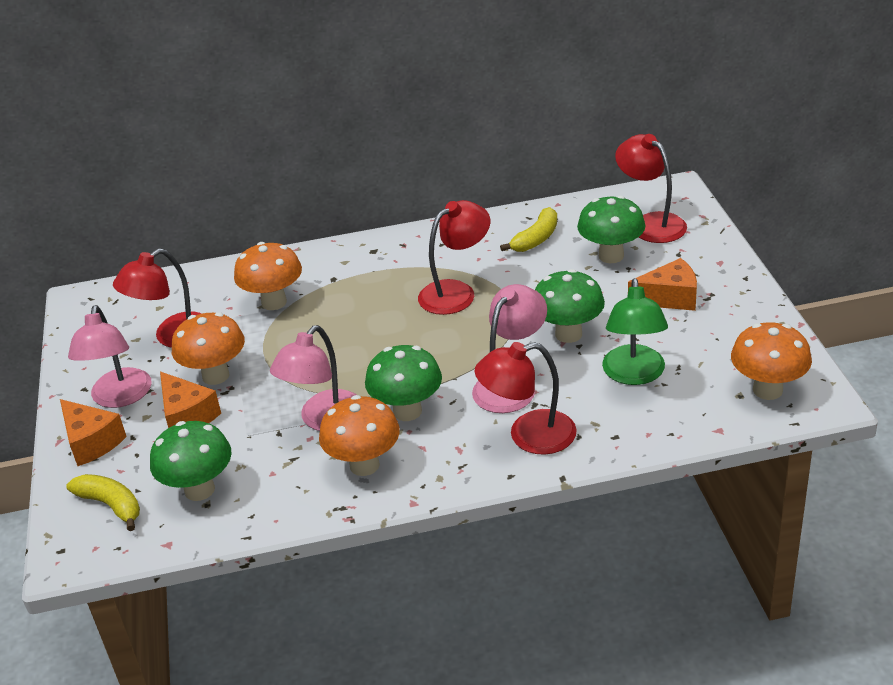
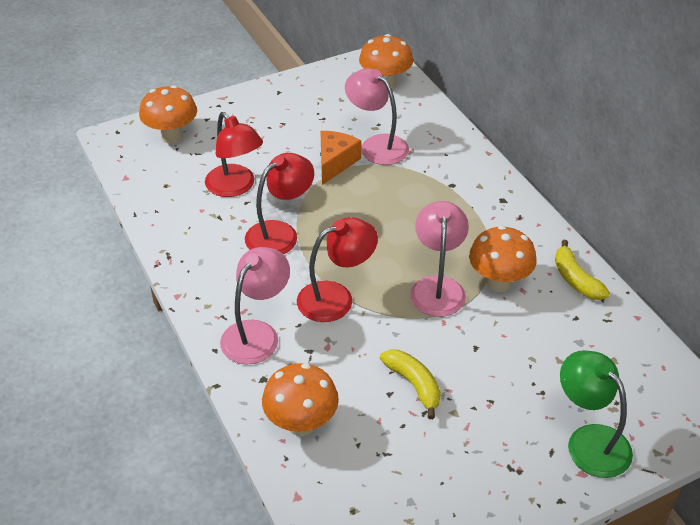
green mushroom: 4 -> 0
orange cheese: 3 -> 1
red lamp: 4 -> 3

